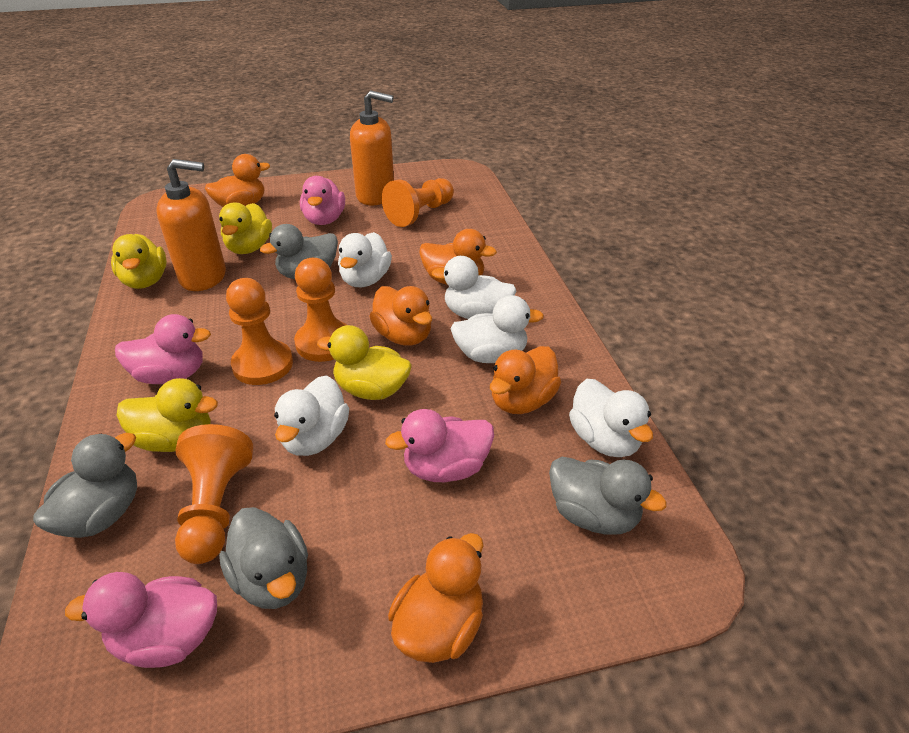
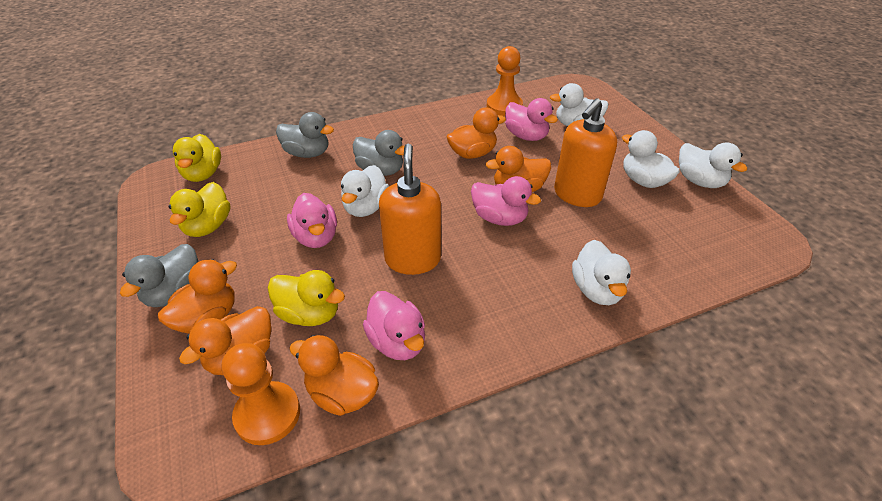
grey duck: 4 -> 3
orange pawn: 4 -> 2
yellow duck: 4 -> 3

